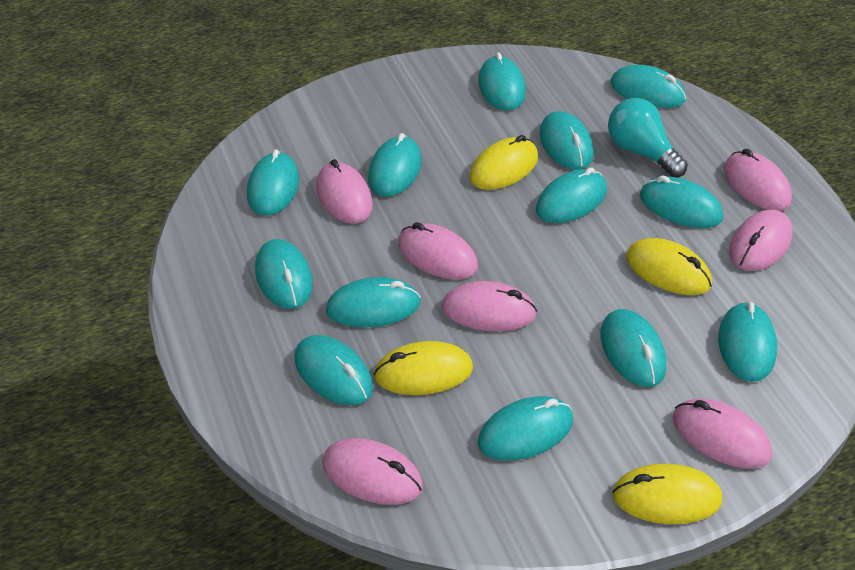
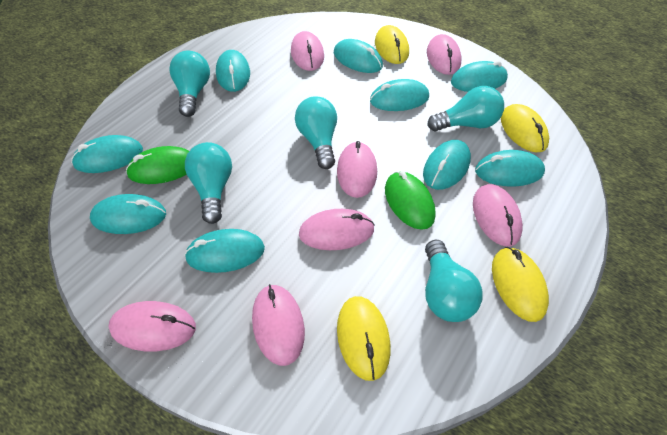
green mouse: 0 -> 2
turquoise light bulb: 1 -> 5
turquoise mouse: 13 -> 9

